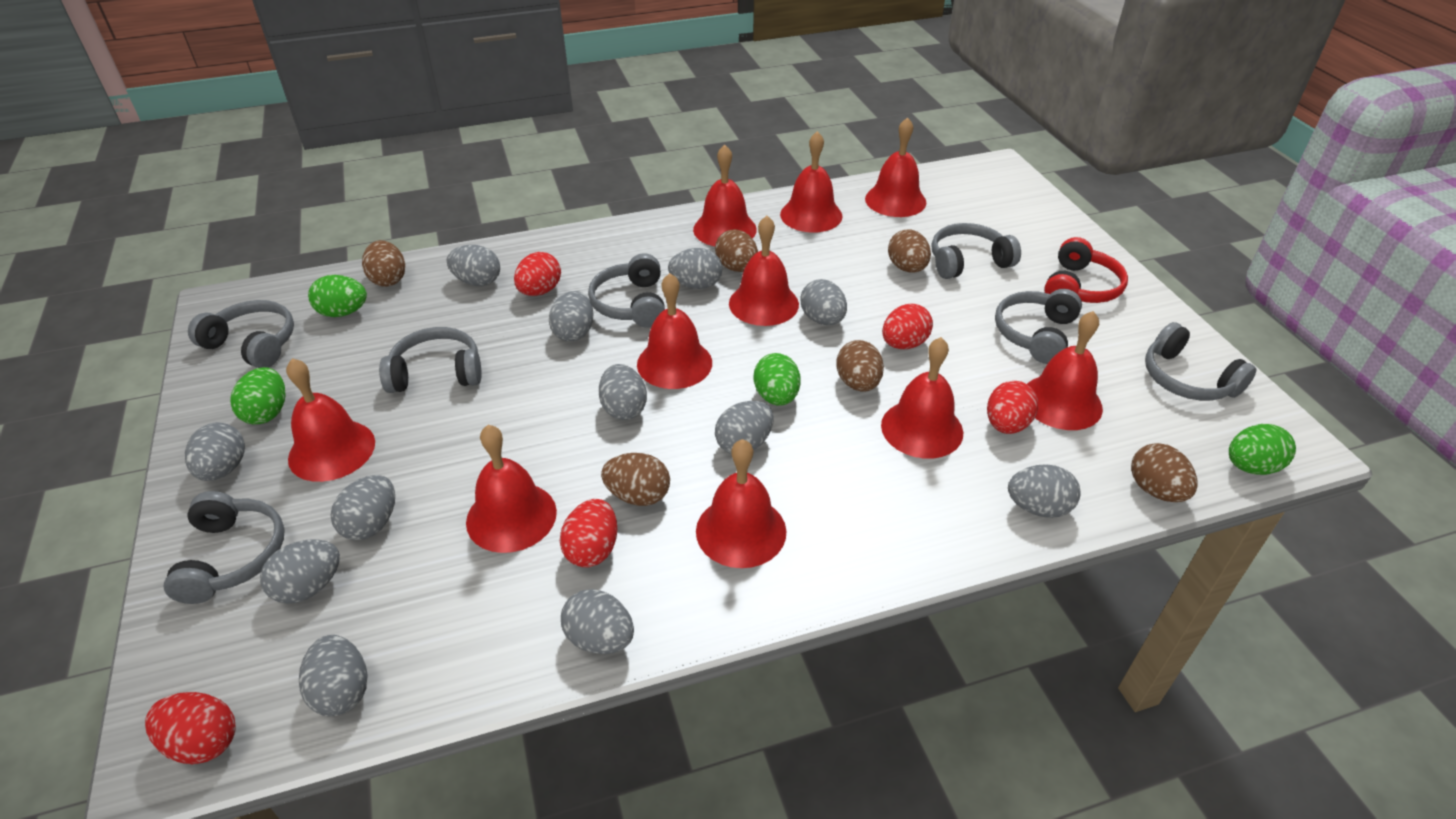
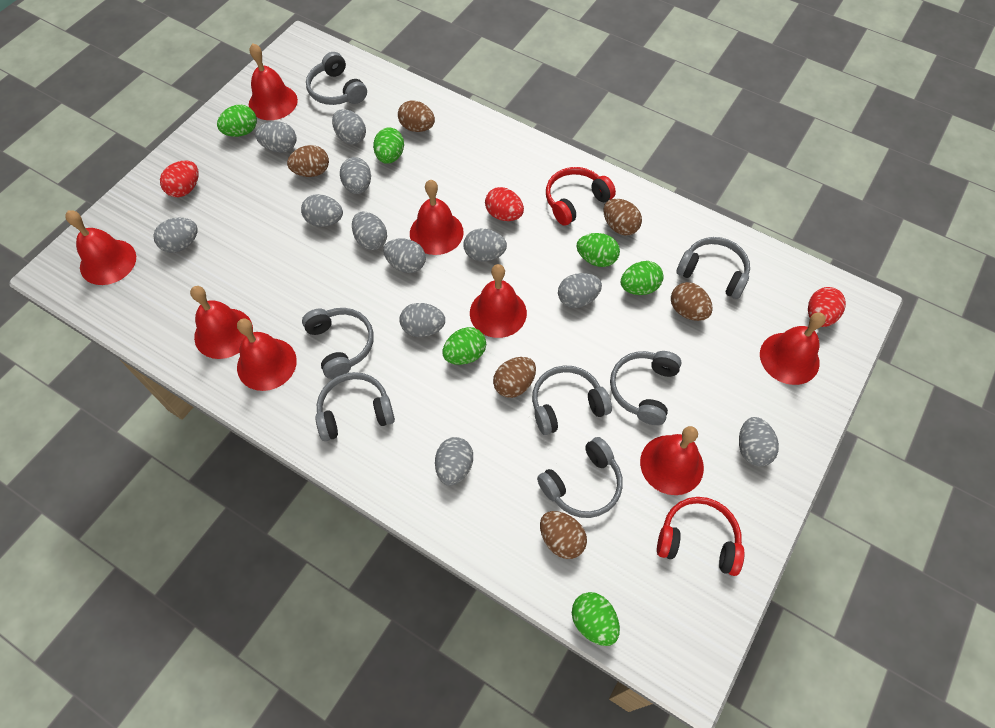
green egg: 4 -> 6
red bell: 10 -> 8
red egg: 5 -> 3
red headphones: 1 -> 2

